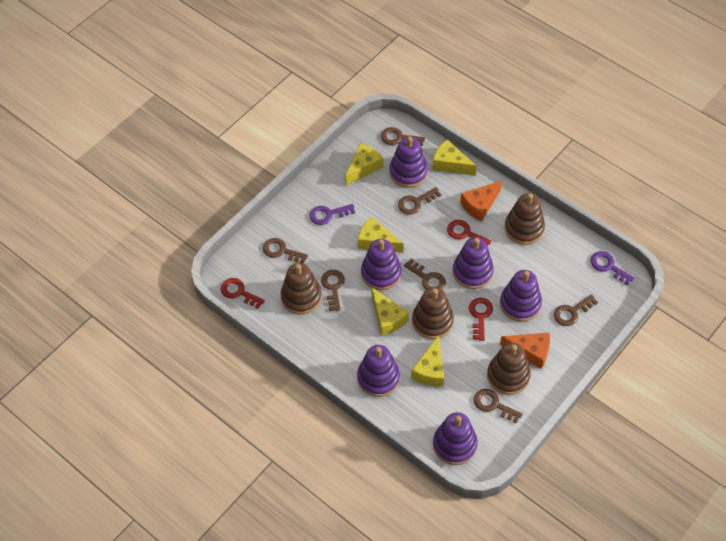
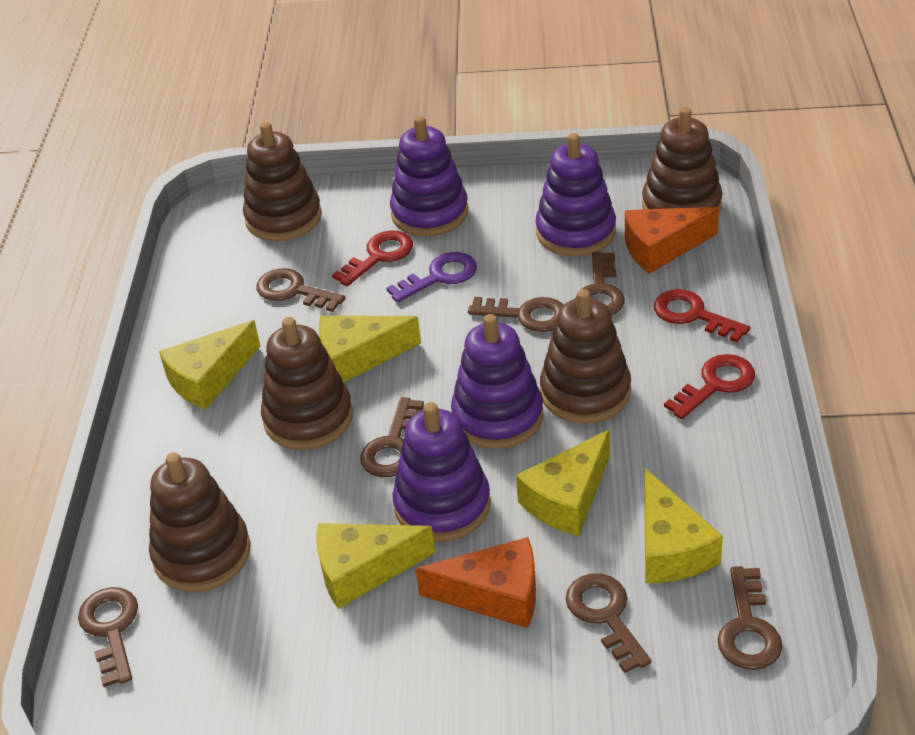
brown stacking toy: 4 -> 5
purple key: 2 -> 1
purple stacking toy: 6 -> 4

